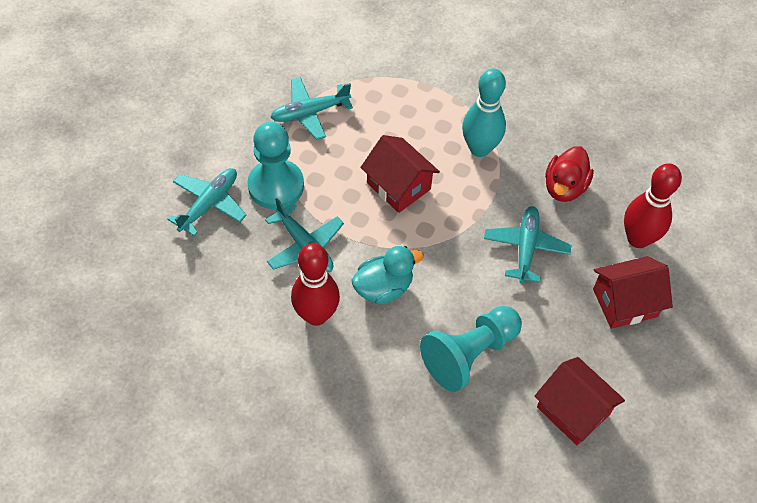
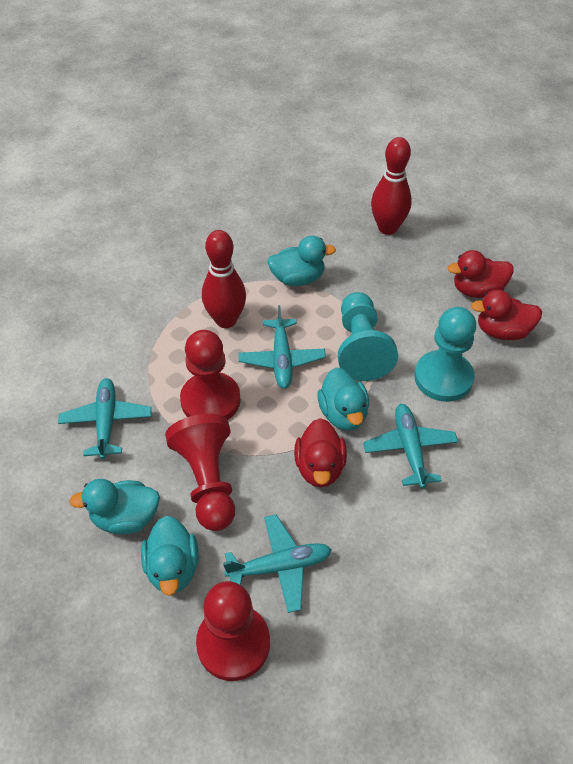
red duck: 1 -> 3
red house: 3 -> 0
red pawn: 0 -> 3
turquoise bowling pin: 1 -> 0
turquoise duck: 1 -> 4

